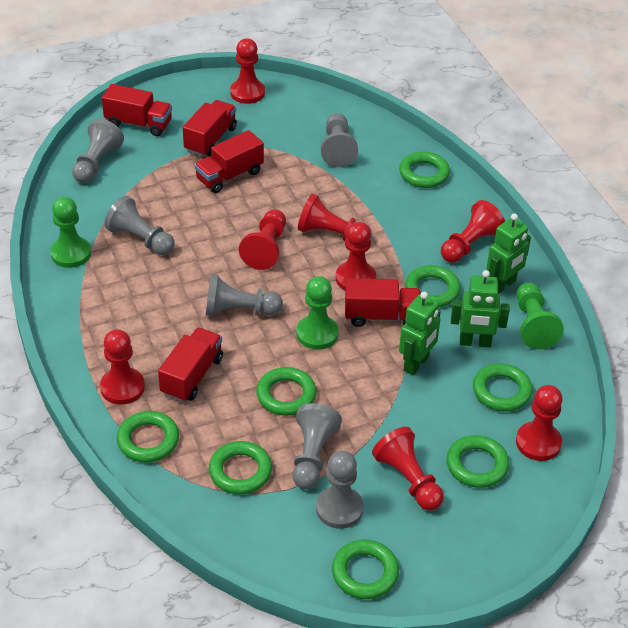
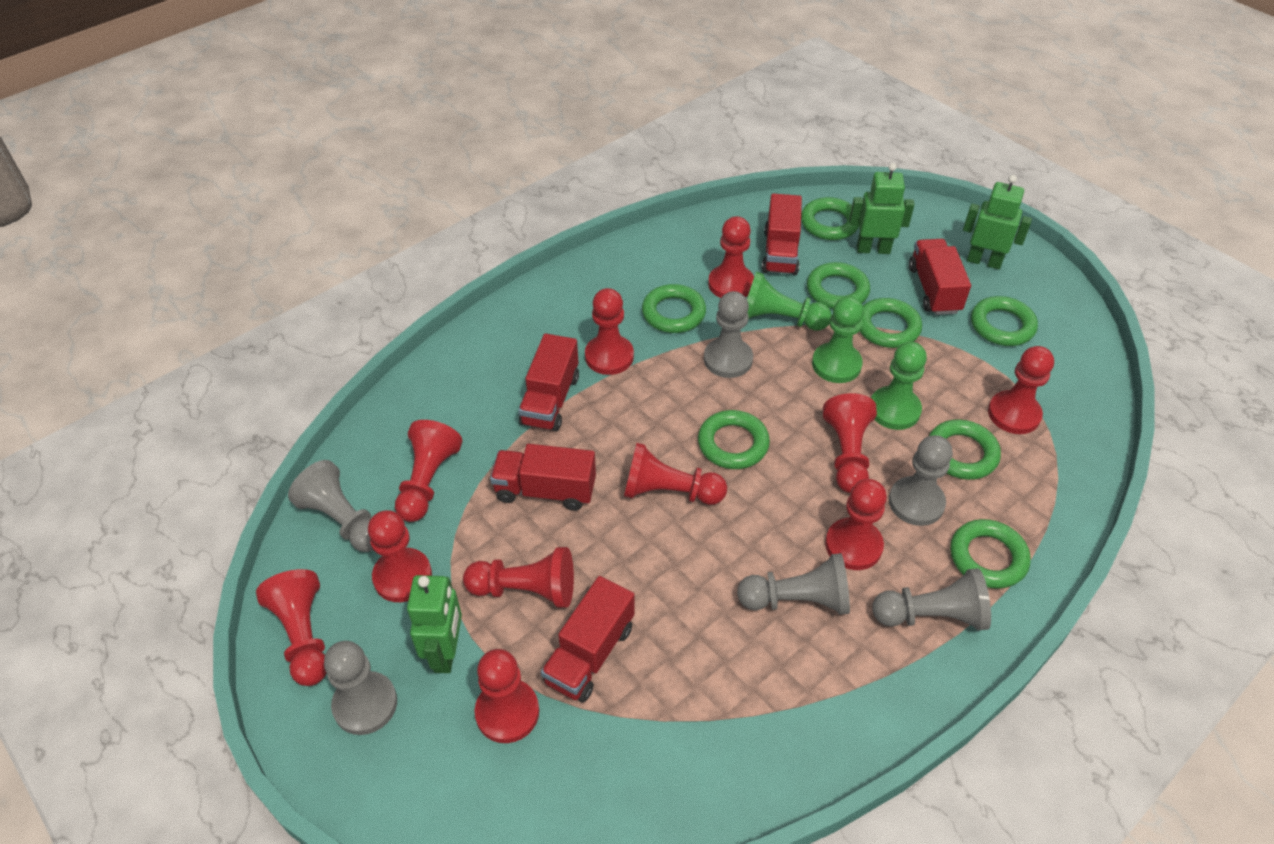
red pawn: 8 -> 11

